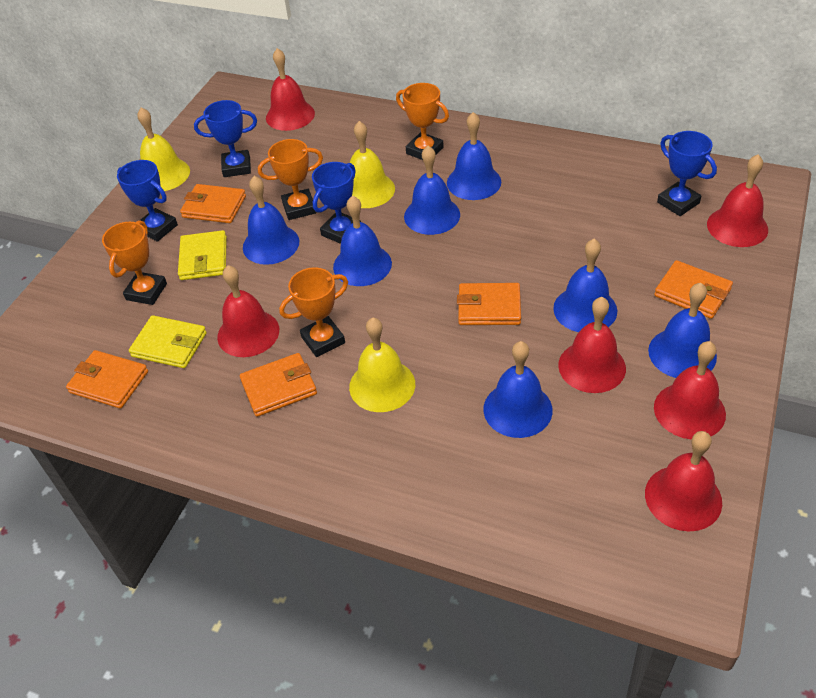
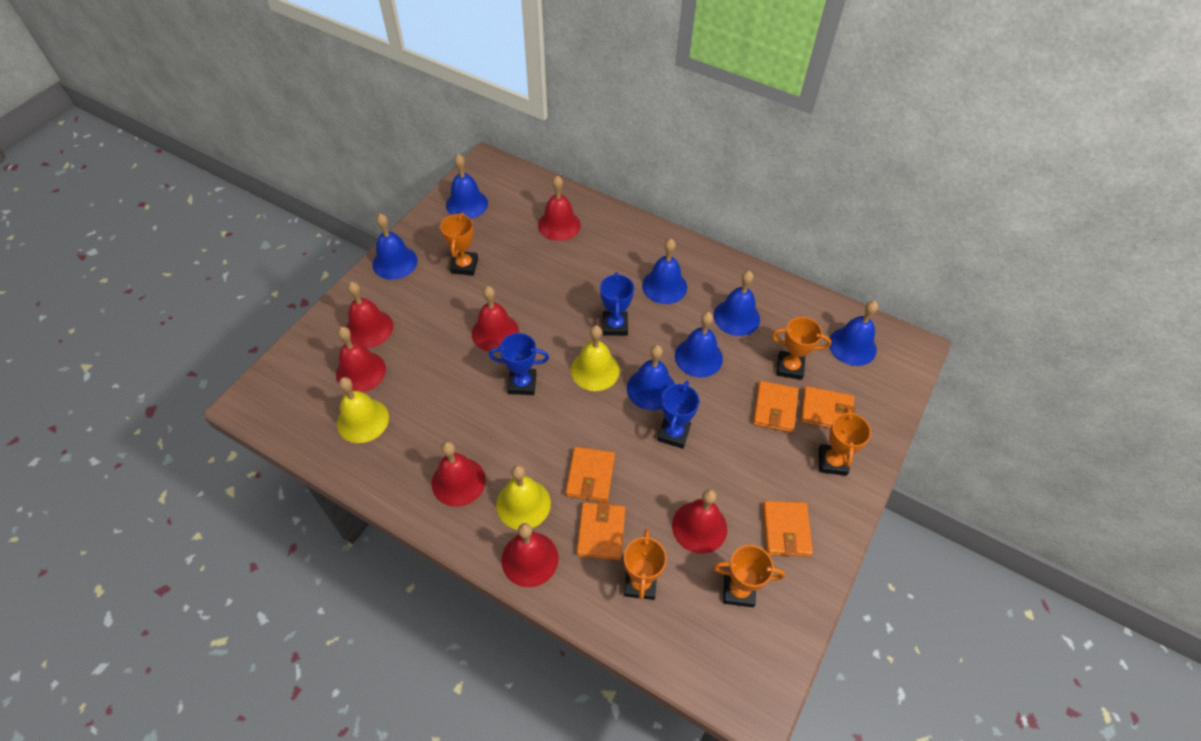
blue trophy: 4 -> 3
orange trophy: 4 -> 5
red bell: 6 -> 7
yellow wallet: 2 -> 0

